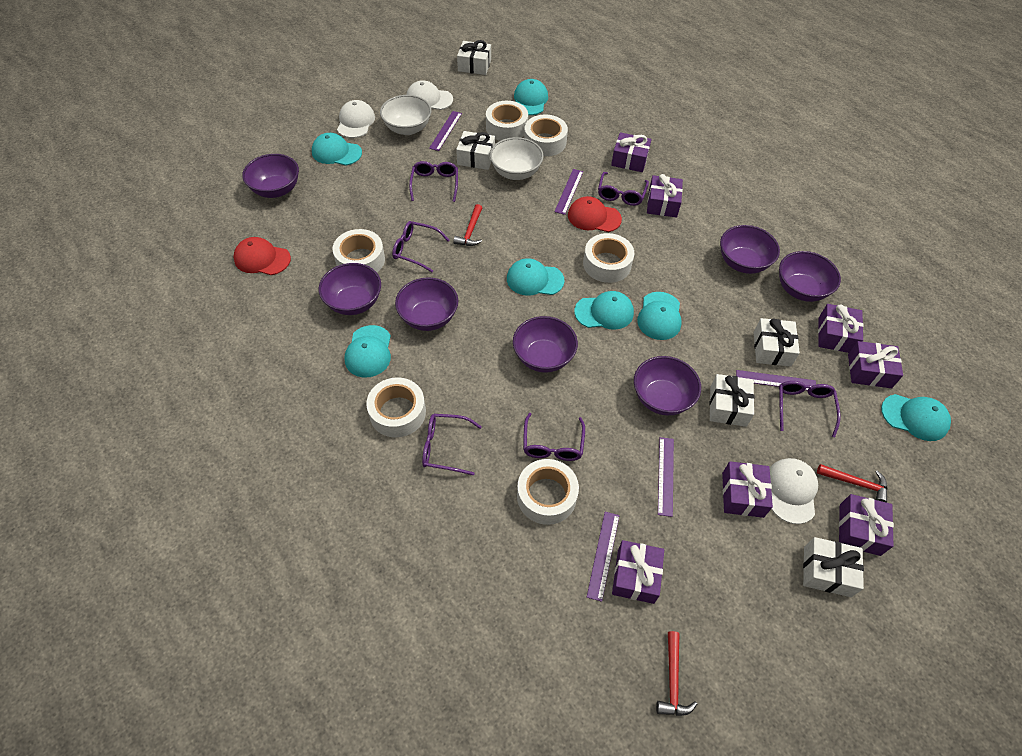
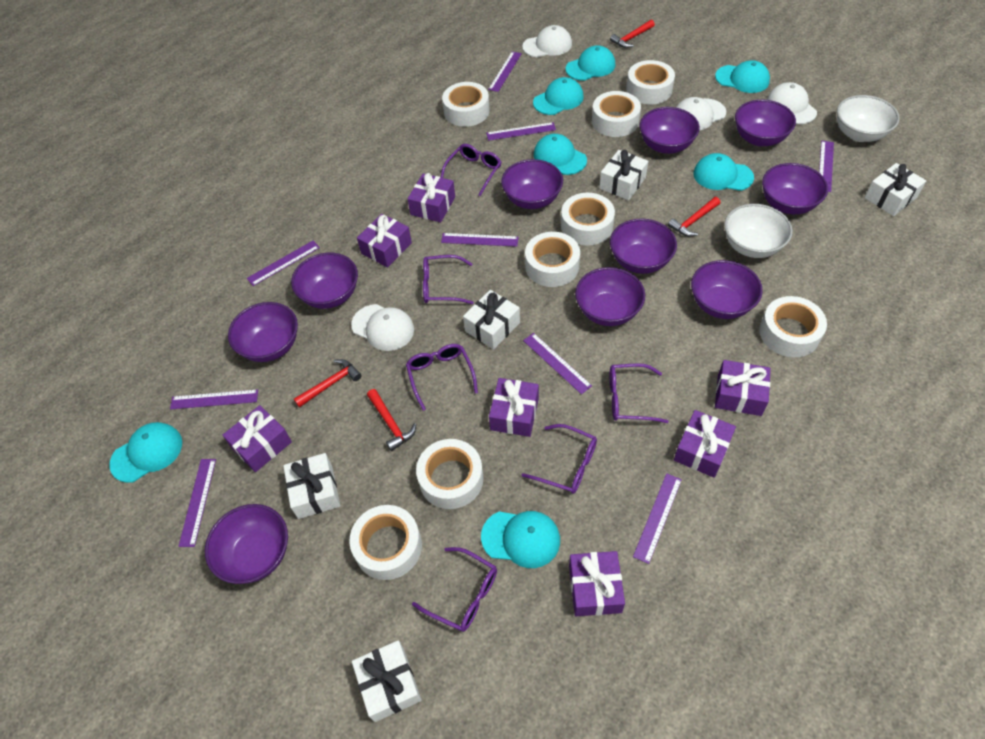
purple bowl: 7 -> 10
purple ruler: 5 -> 9
red cap: 2 -> 0
red hammer: 3 -> 4
white cap: 3 -> 4
white tape: 6 -> 8

